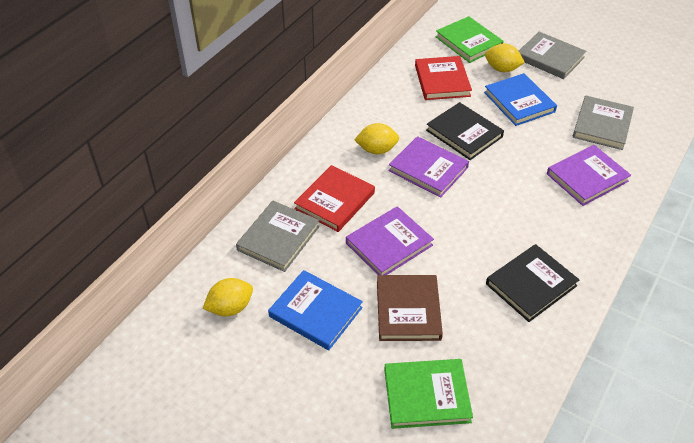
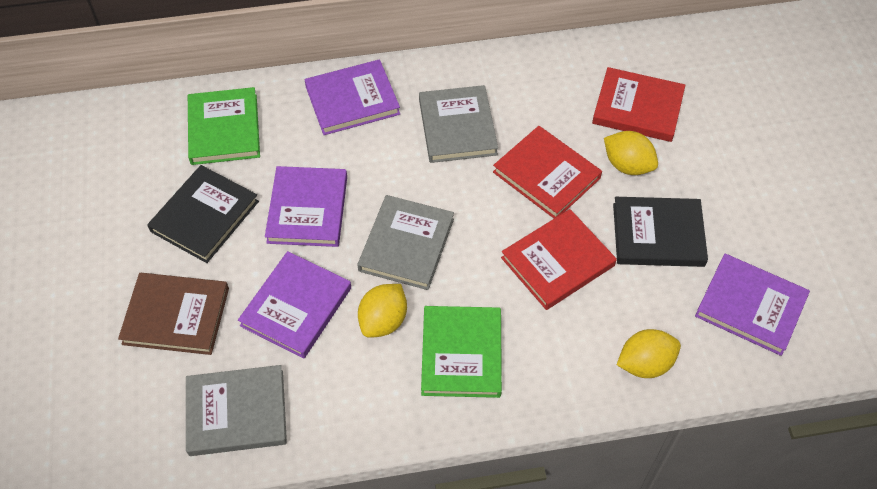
blue book: 2 -> 0
purple book: 3 -> 4
red book: 2 -> 3

